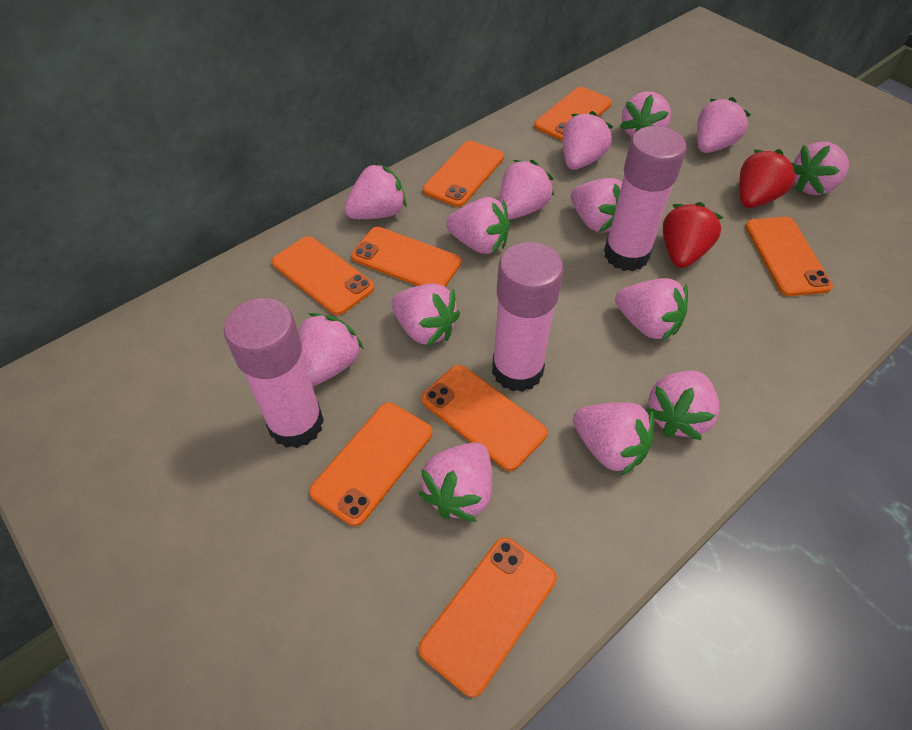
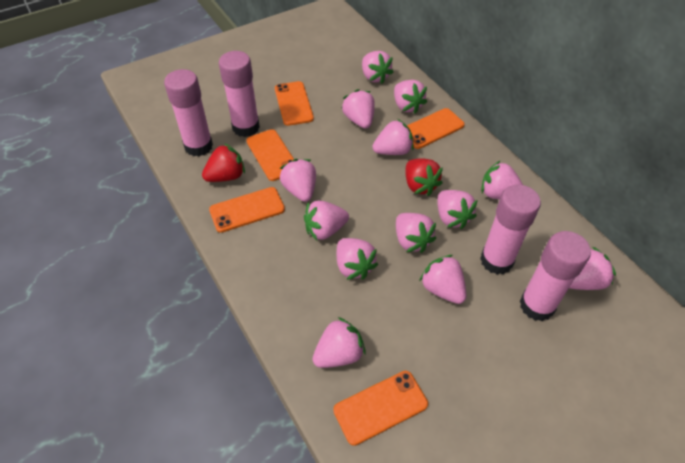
orange phone: 8 -> 5
pink glue stick: 3 -> 4
pink strawberry: 14 -> 13

